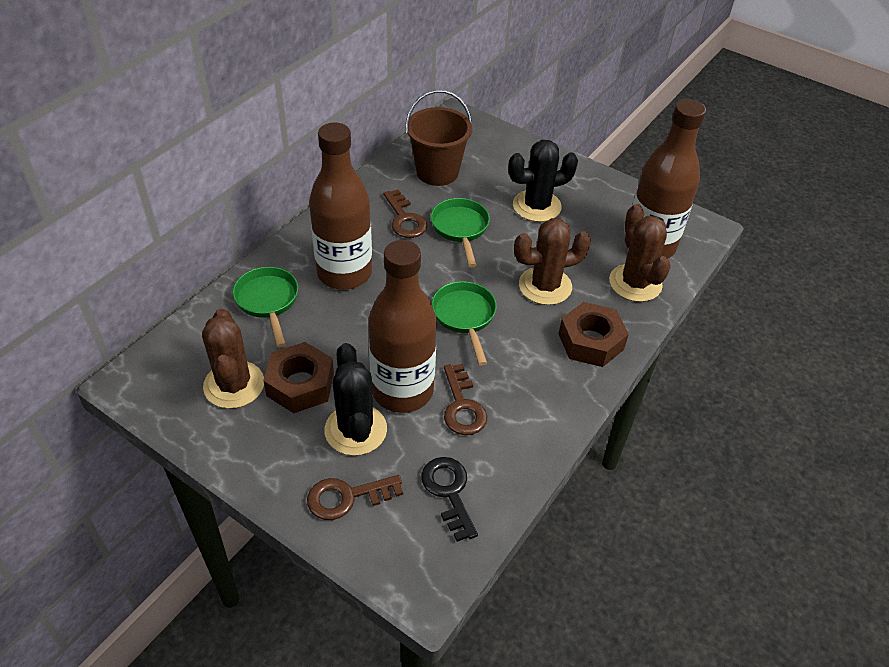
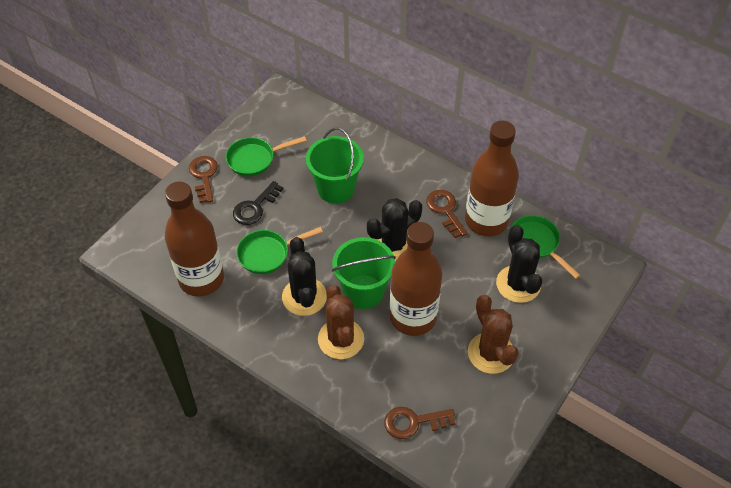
black cactus: 2 -> 3
brown bucket: 1 -> 0
brown cactus: 3 -> 2
brown nut: 2 -> 0
green bucket: 0 -> 2

